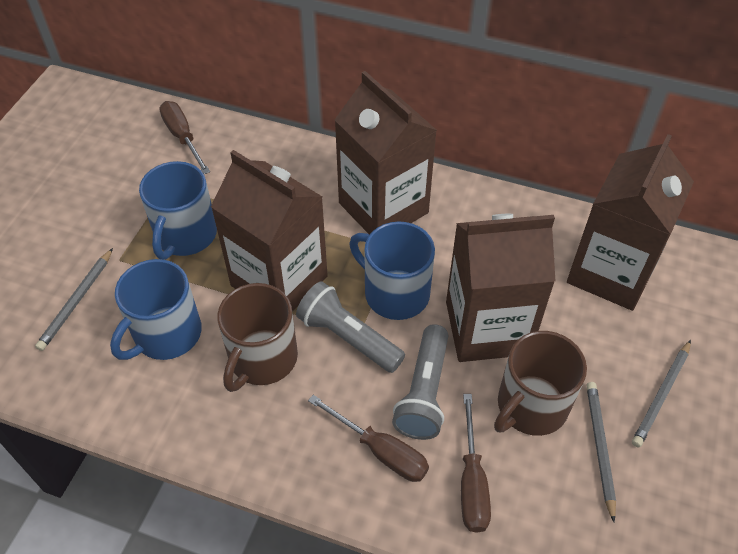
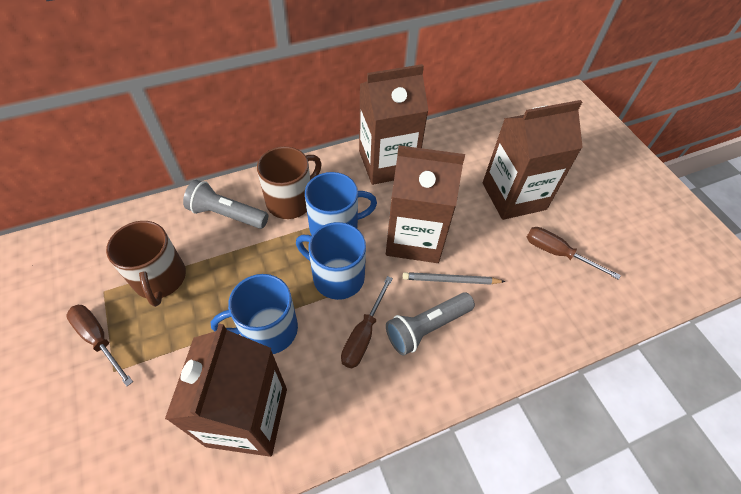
grey pencil: 3 -> 1

